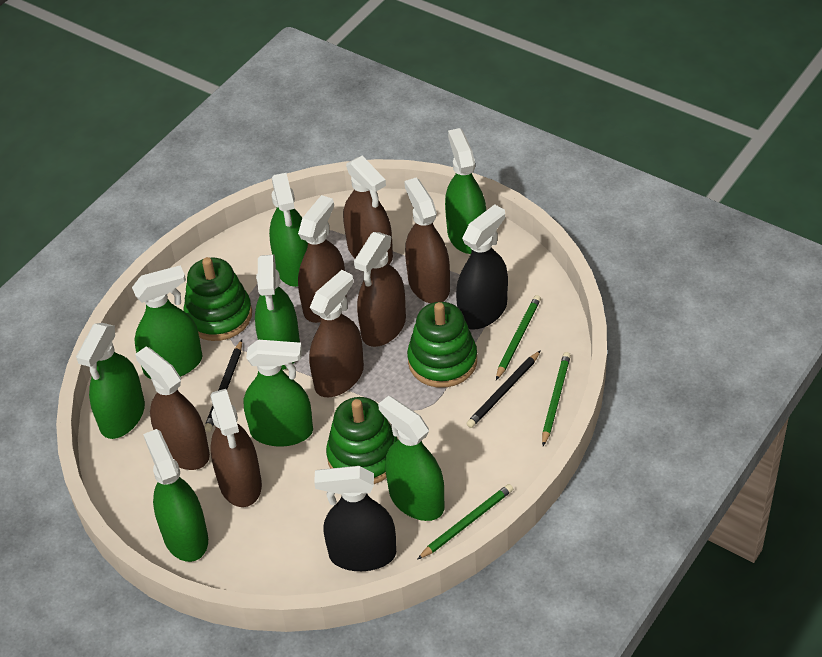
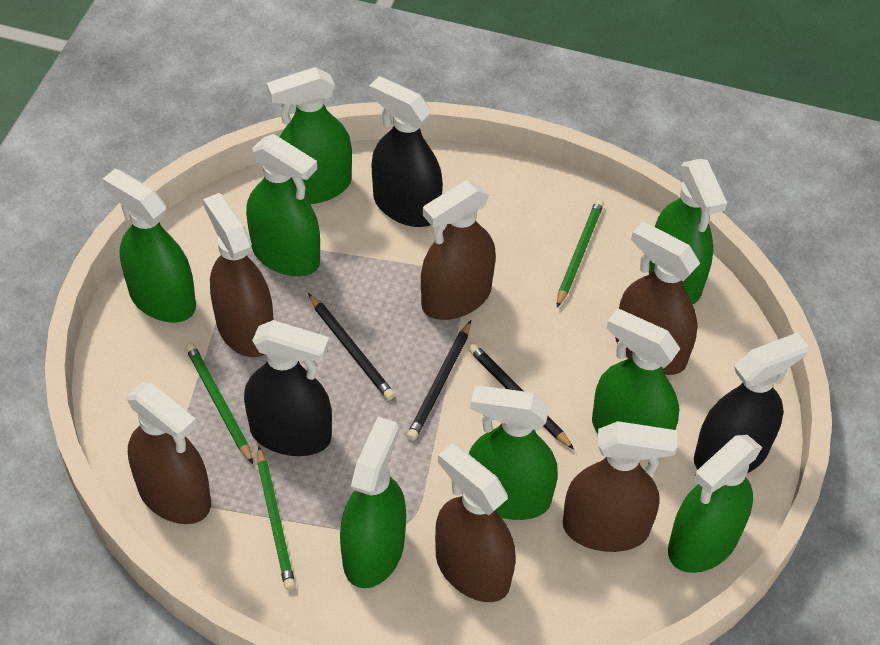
black pencil: 2 -> 3
black spray bottle: 2 -> 3
brown spray bottle: 7 -> 6
green stacking toy: 3 -> 0

